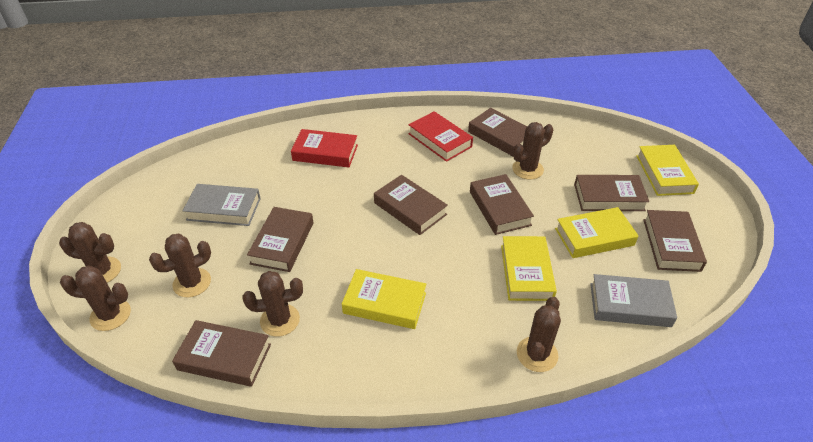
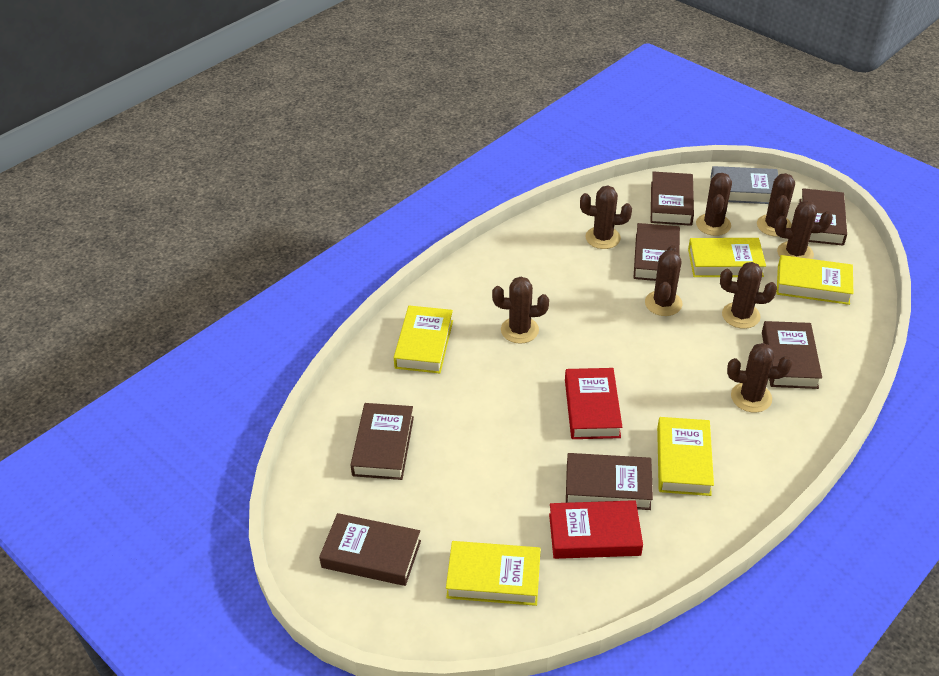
brown cactus: 6 -> 8
grey book: 2 -> 1
yellow book: 4 -> 5

